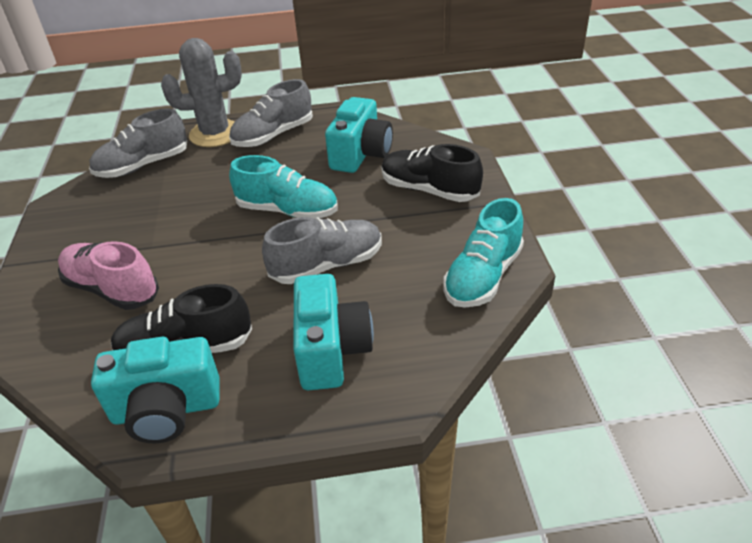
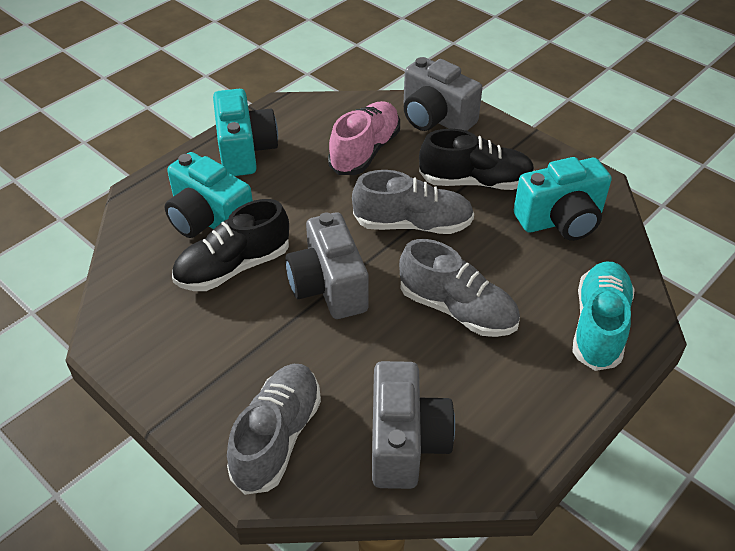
grey cactus: 1 -> 0
grey camera: 0 -> 3
turquoise shoe: 2 -> 1

